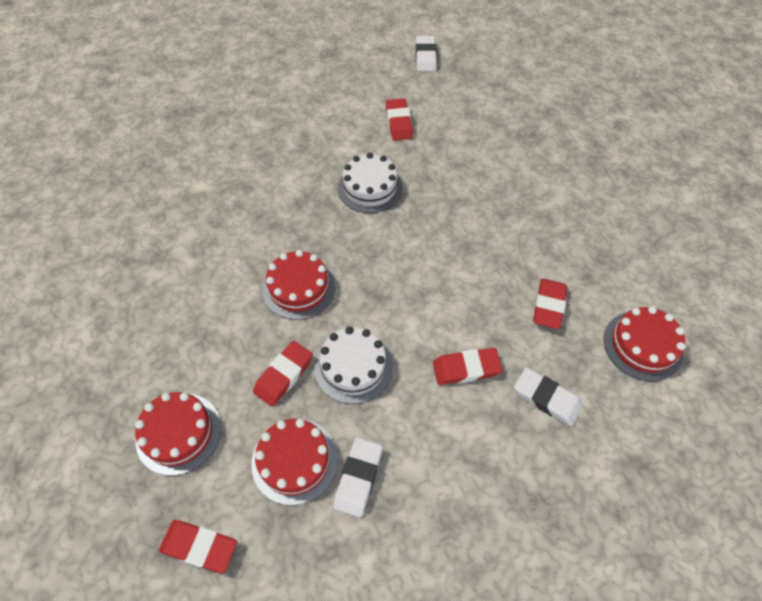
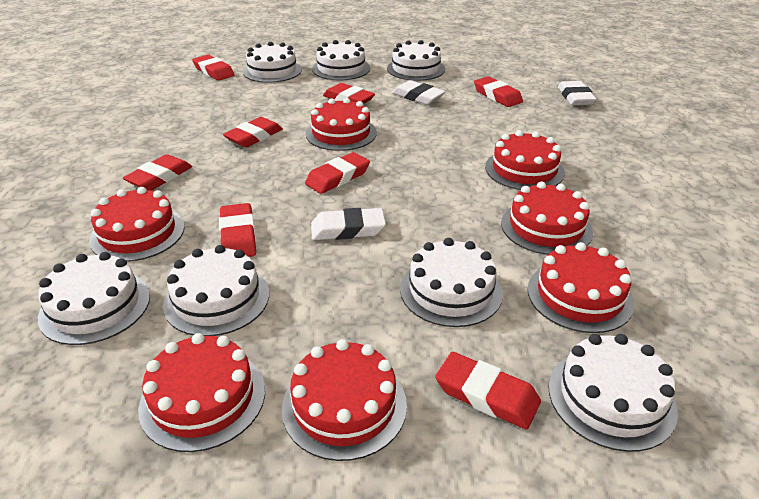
red cake: 4 -> 7
red eraser: 5 -> 8
white cake: 2 -> 7

